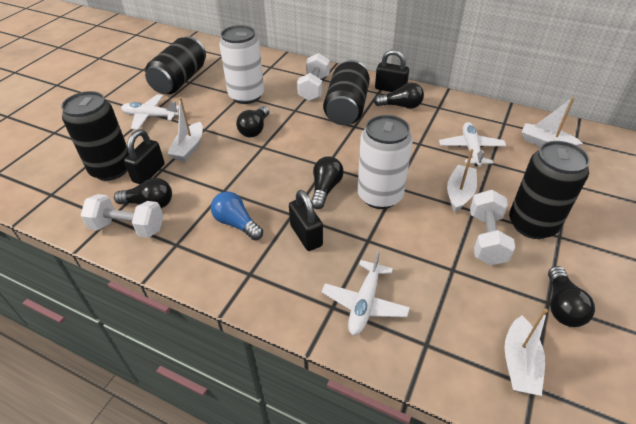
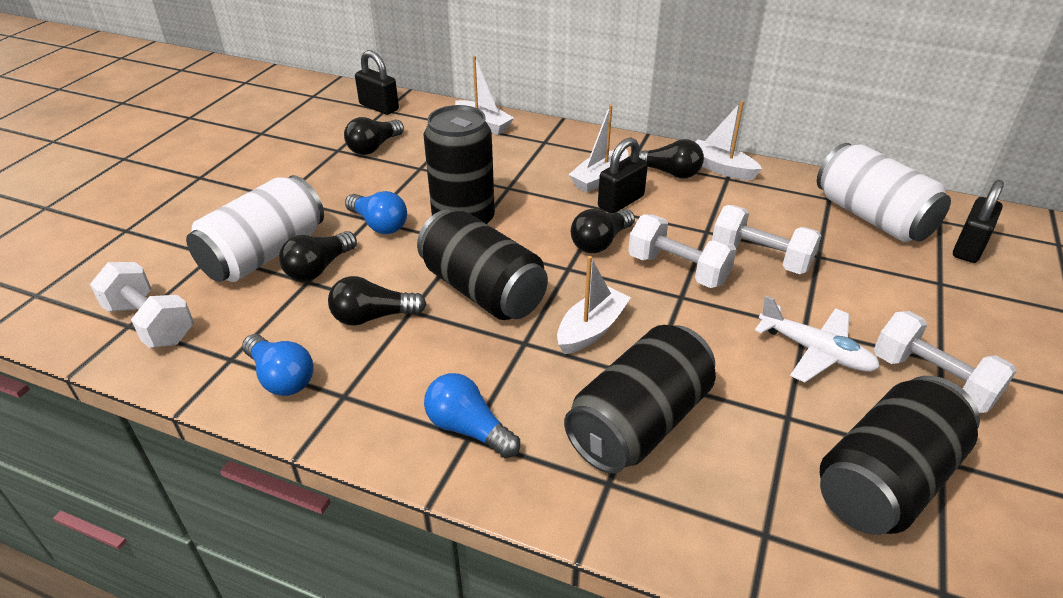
blue light bulb: 1 -> 3
white dumbbell: 3 -> 4
white plane: 3 -> 1

